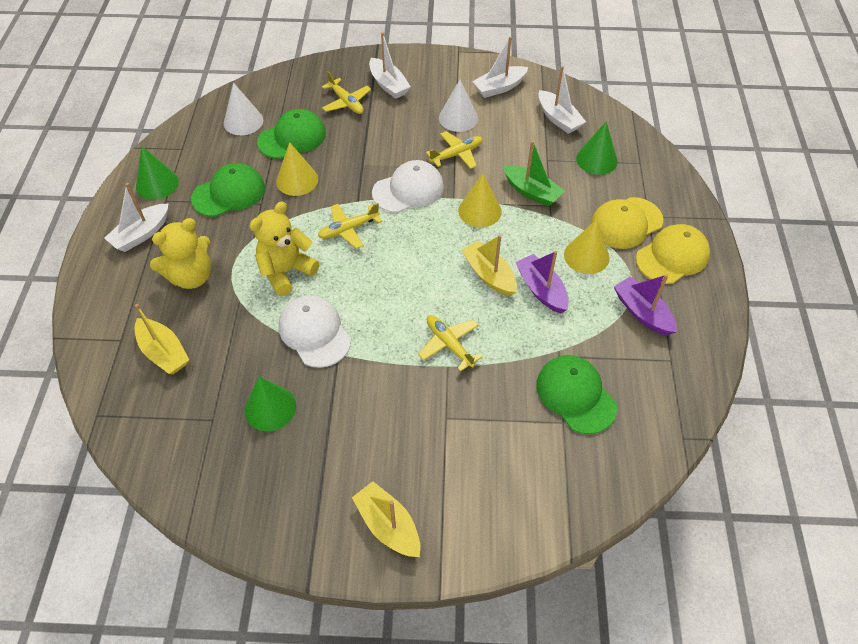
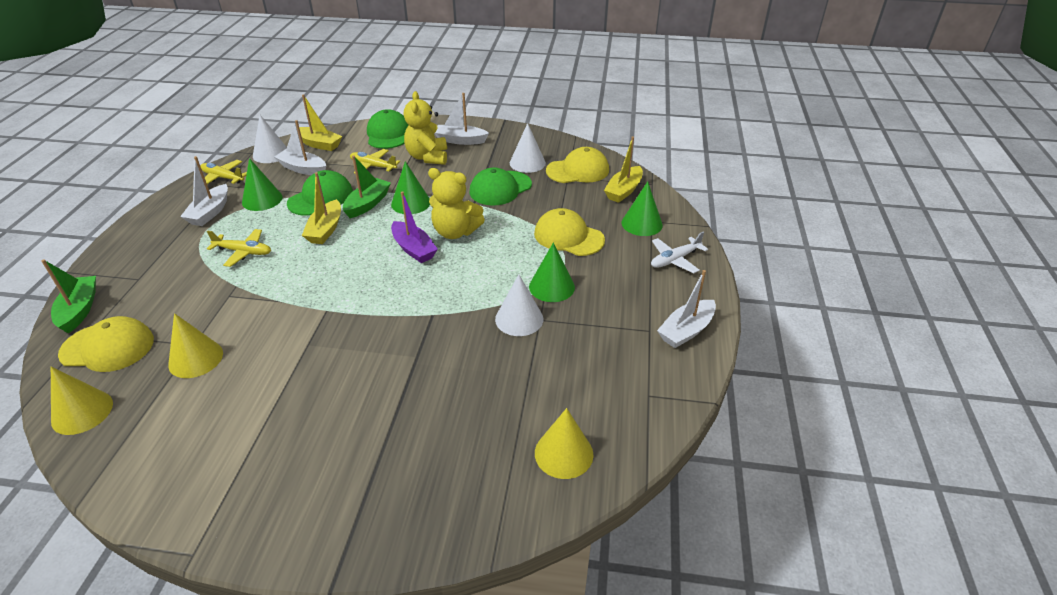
green boat: 1 -> 2
green cone: 3 -> 4
purple boat: 2 -> 1
white cap: 2 -> 0
white cone: 2 -> 3
white plane: 0 -> 1
yellow cap: 2 -> 3
yellow plane: 4 -> 3

